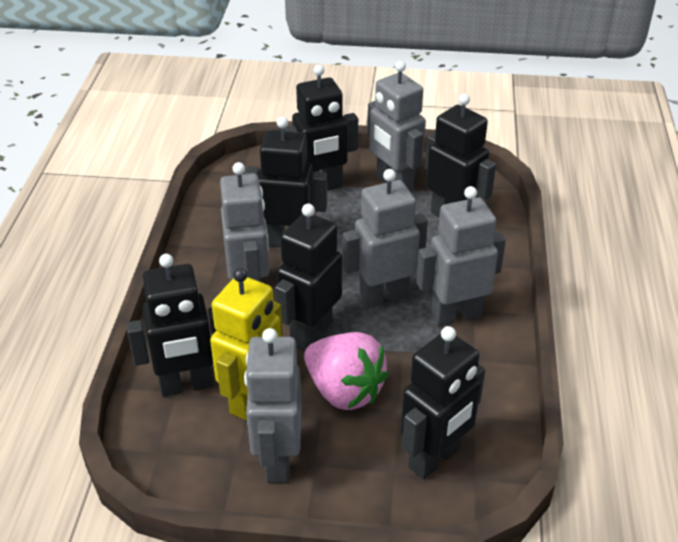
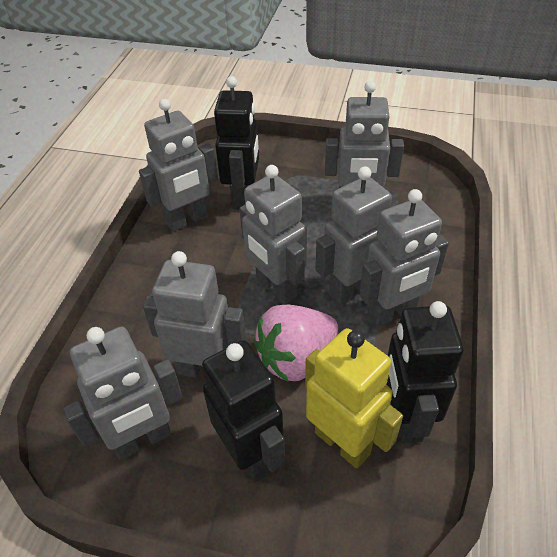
black robot: 6 -> 3
grey robot: 5 -> 7

